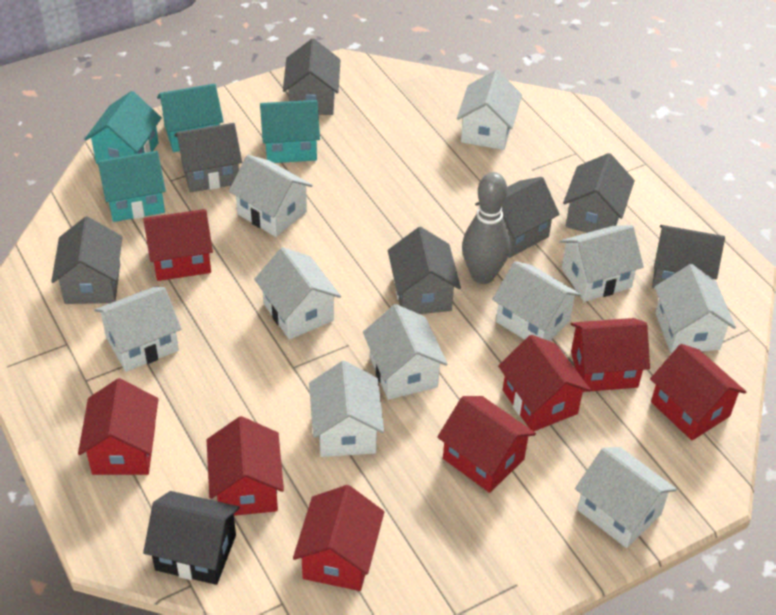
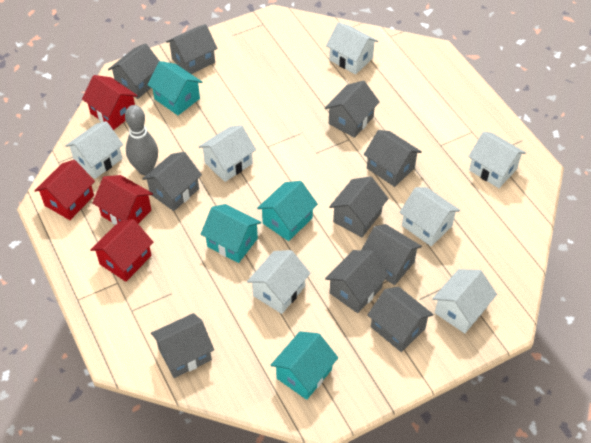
black house: 1 -> 0
grey house: 7 -> 10
red house: 8 -> 4
white house: 10 -> 7

